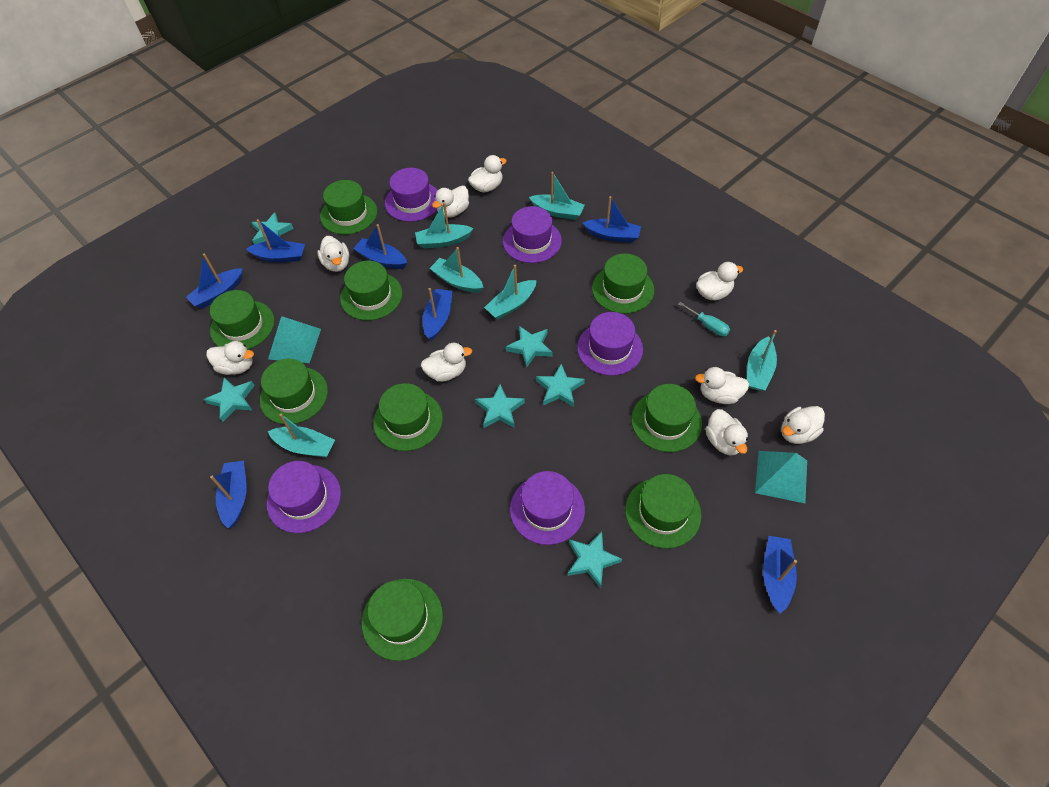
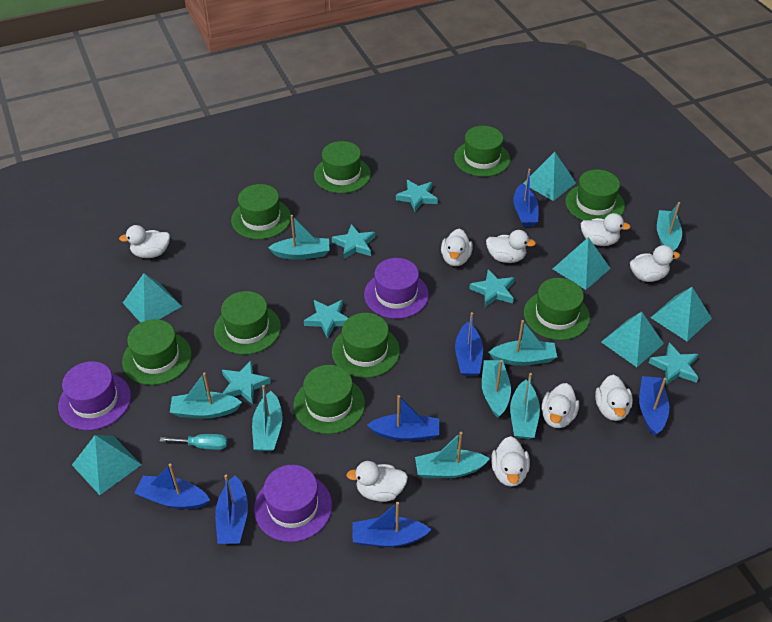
purple hat: 5 -> 3
turquoise boat: 6 -> 8
turquoise pyramid: 2 -> 6

